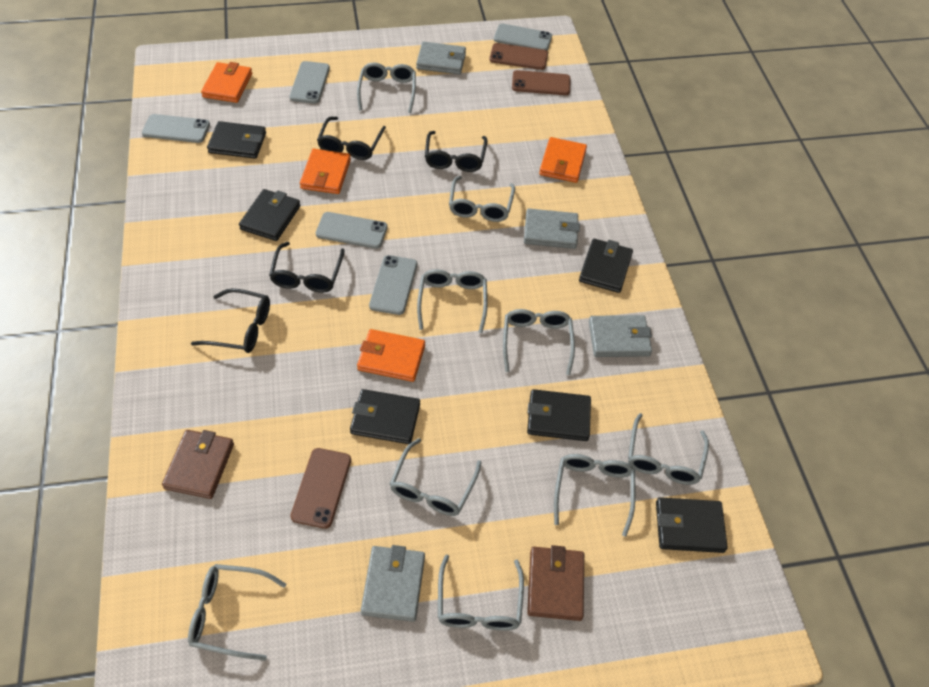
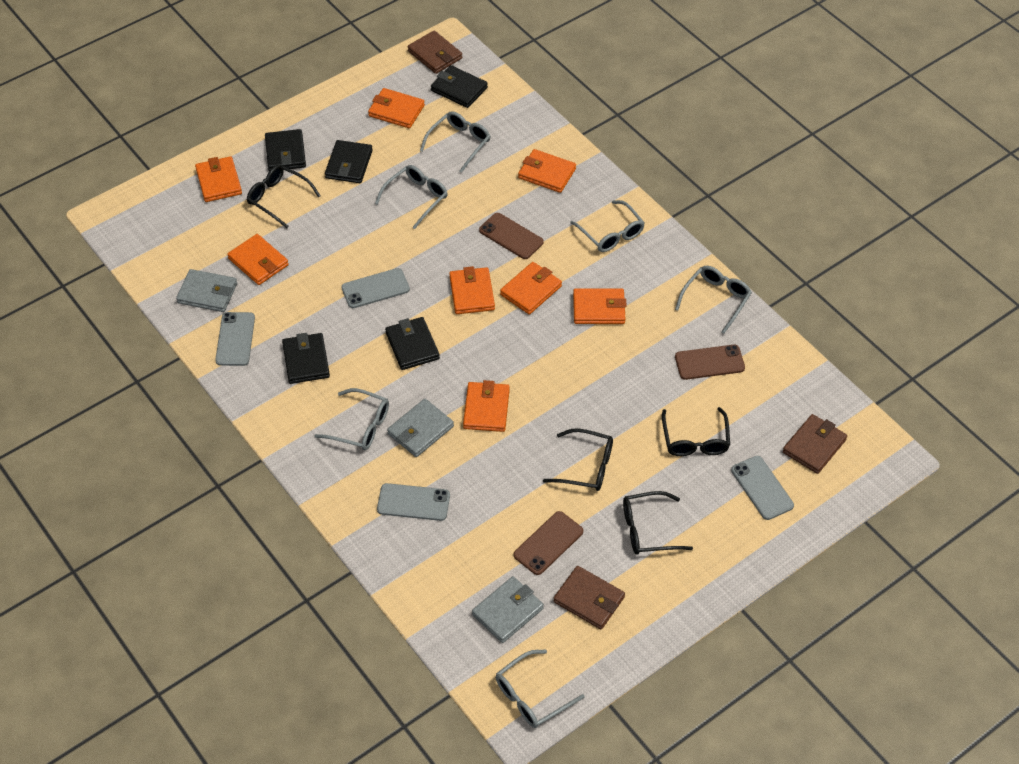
black wallet: 6 -> 5
brown wallet: 2 -> 3
grey glasses: 9 -> 6
grey phone: 5 -> 4
grey wallet: 4 -> 3
orange wallet: 4 -> 8

